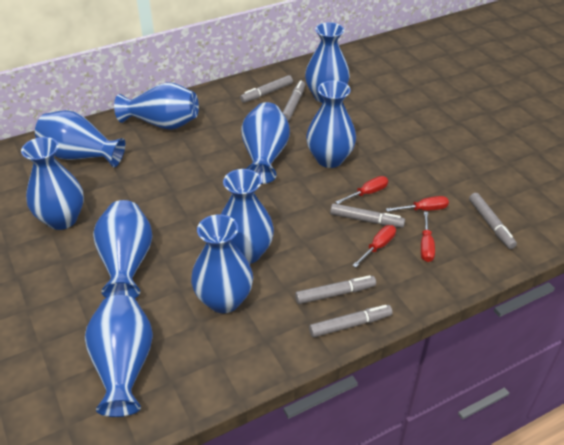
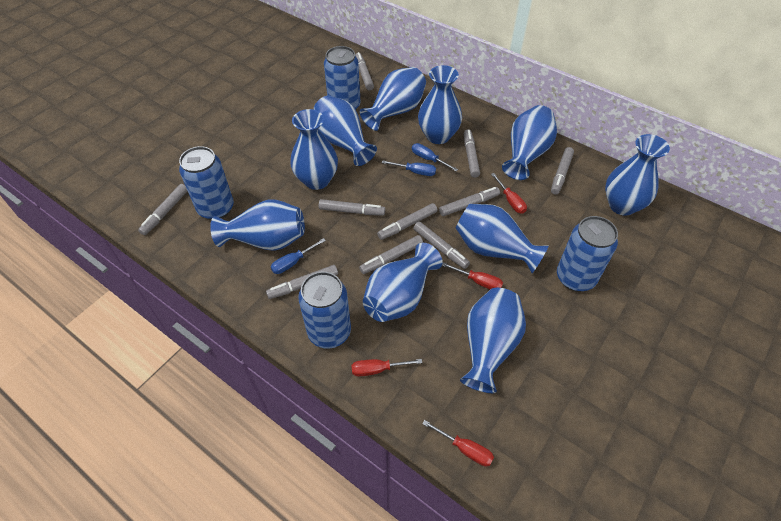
blue can: 0 -> 4
blue screwdriver: 0 -> 3
grey marker: 6 -> 10

